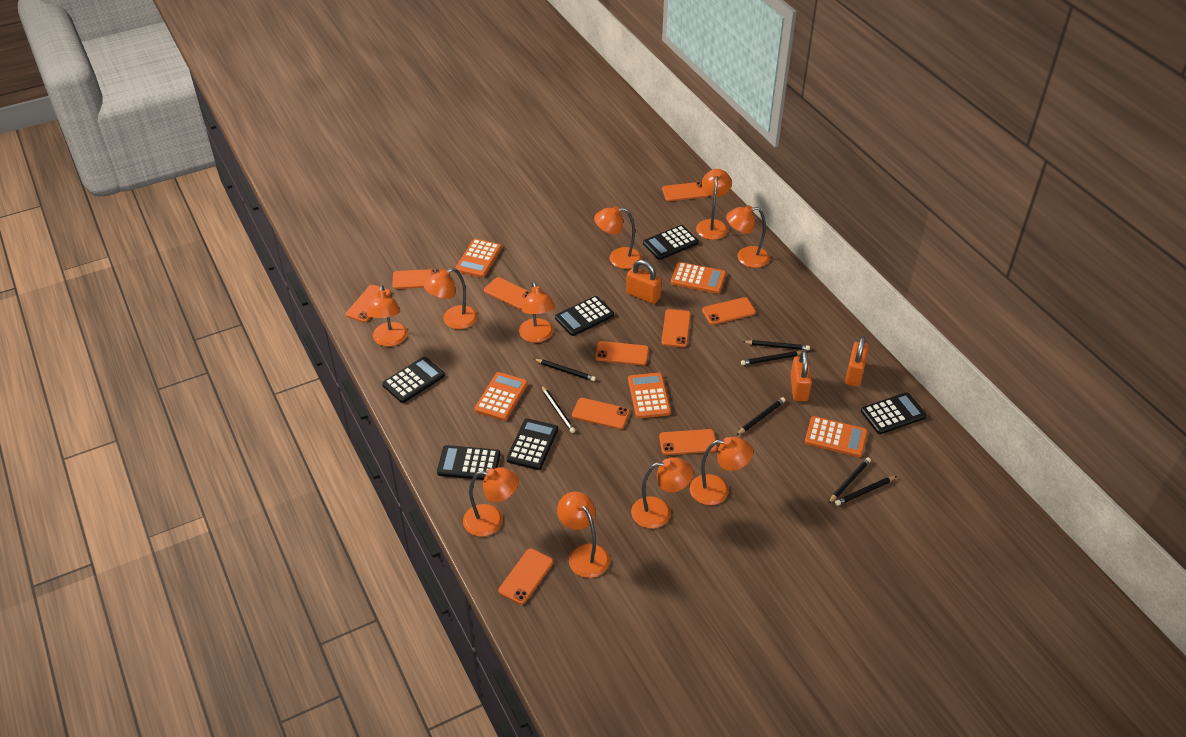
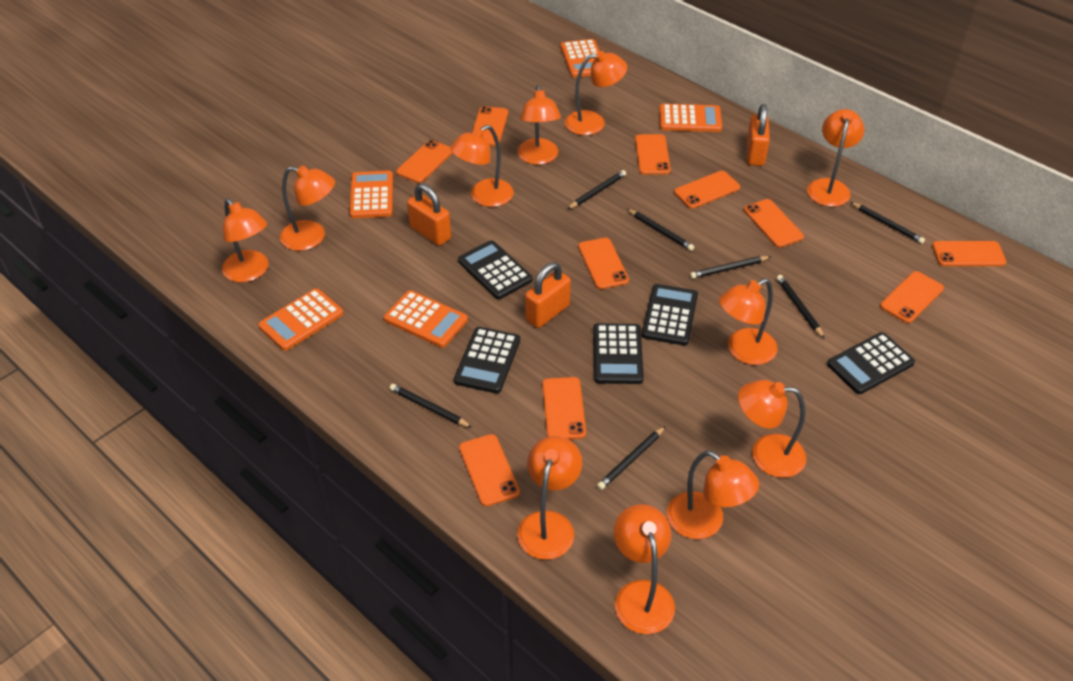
black calculator: 6 -> 5
orange lamp: 10 -> 11

